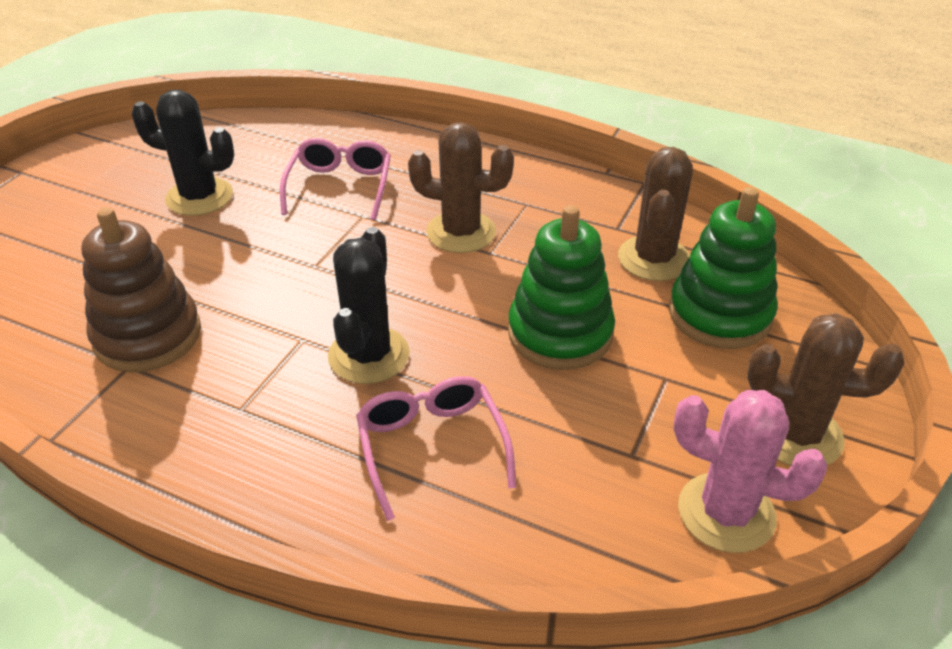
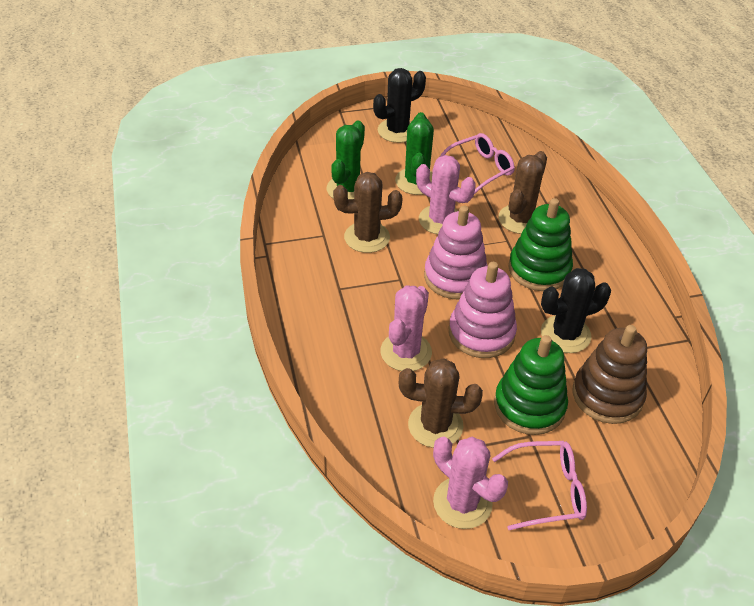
green cactus: 0 -> 2
pink cactus: 1 -> 3
pink stacking toy: 0 -> 2

